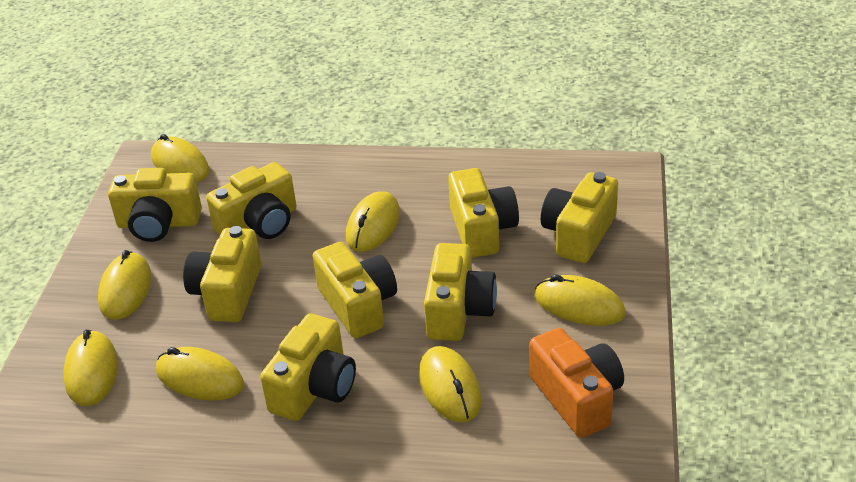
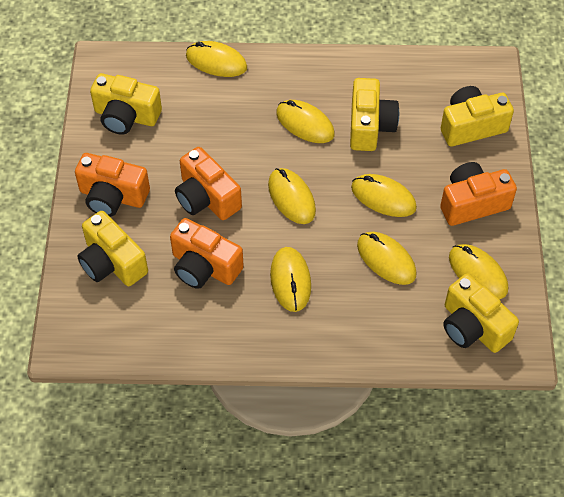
orange camera: 1 -> 4
yellow camera: 8 -> 5

